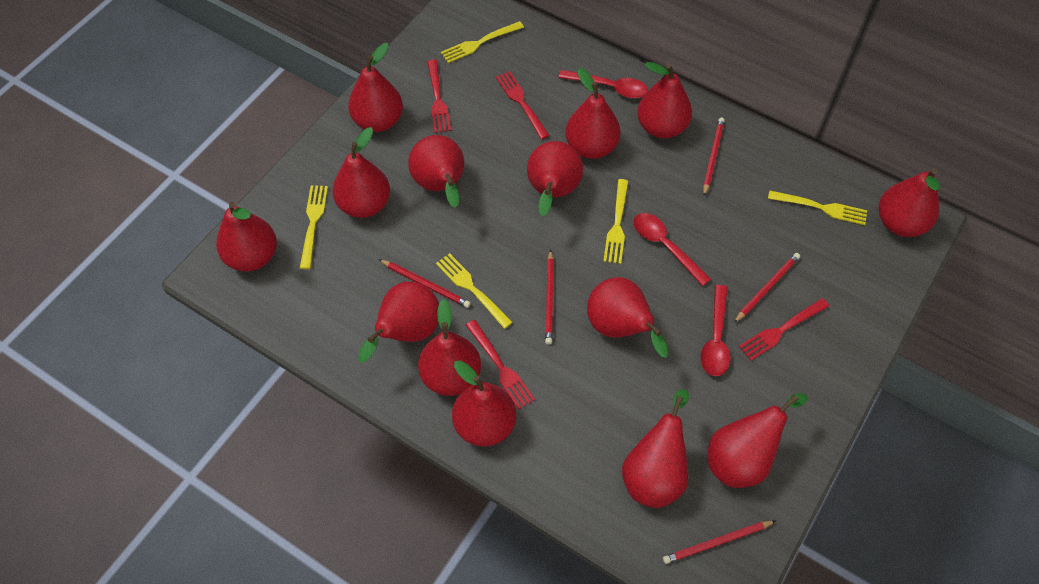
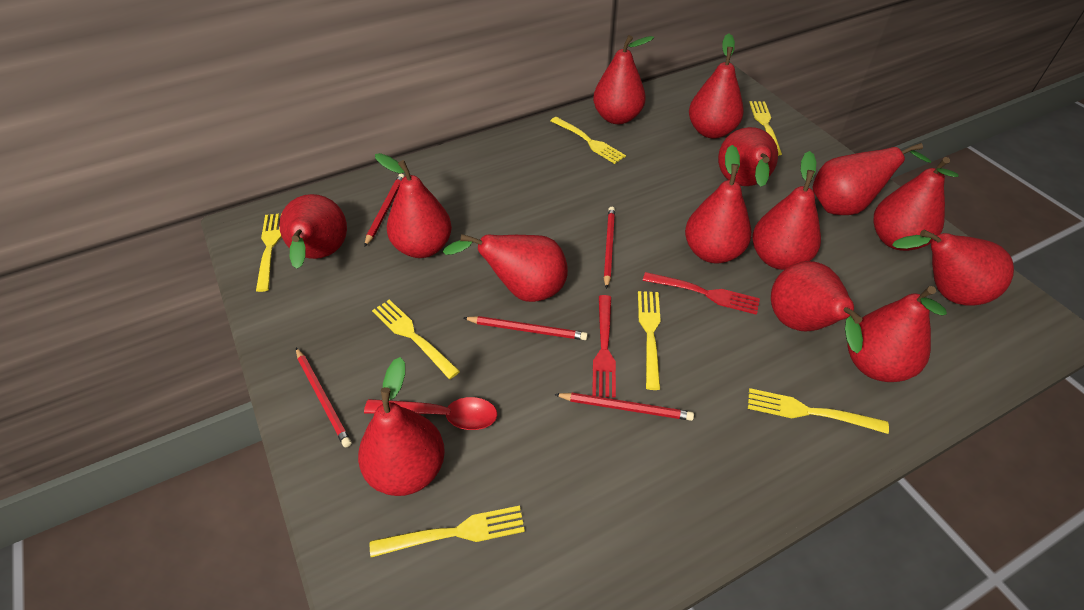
red fork: 4 -> 2
red spoon: 3 -> 1
yellow fork: 5 -> 7

